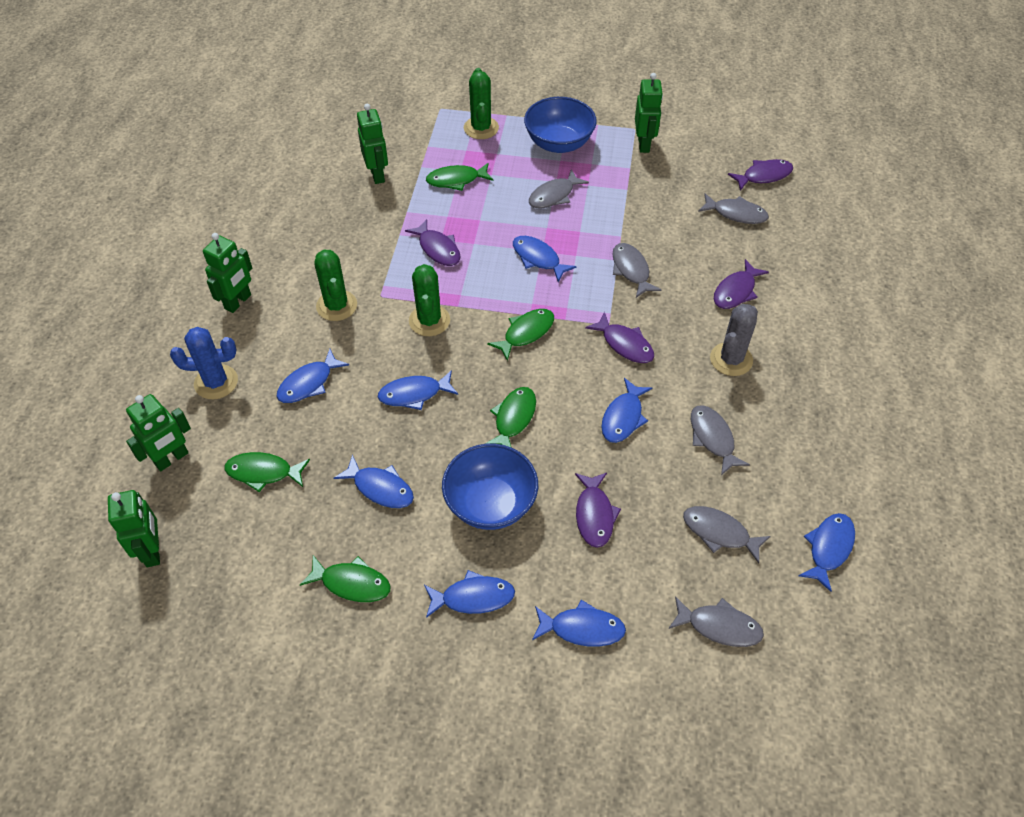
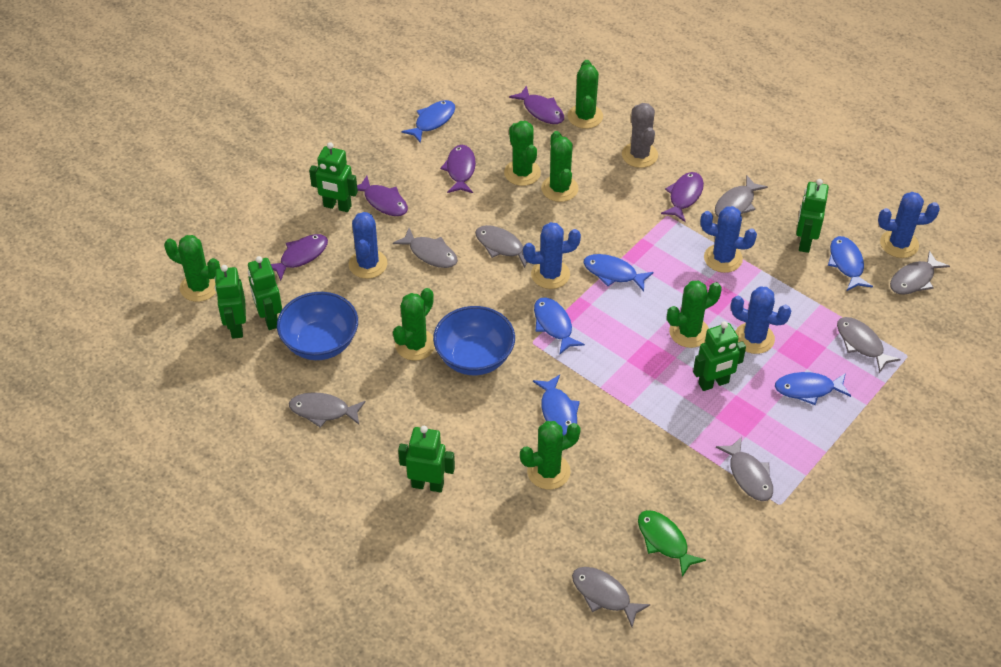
blue cactus: 1 -> 5
blue fish: 8 -> 6
green cactus: 3 -> 7
green fish: 5 -> 1
green robot: 5 -> 6
grey fish: 6 -> 8

